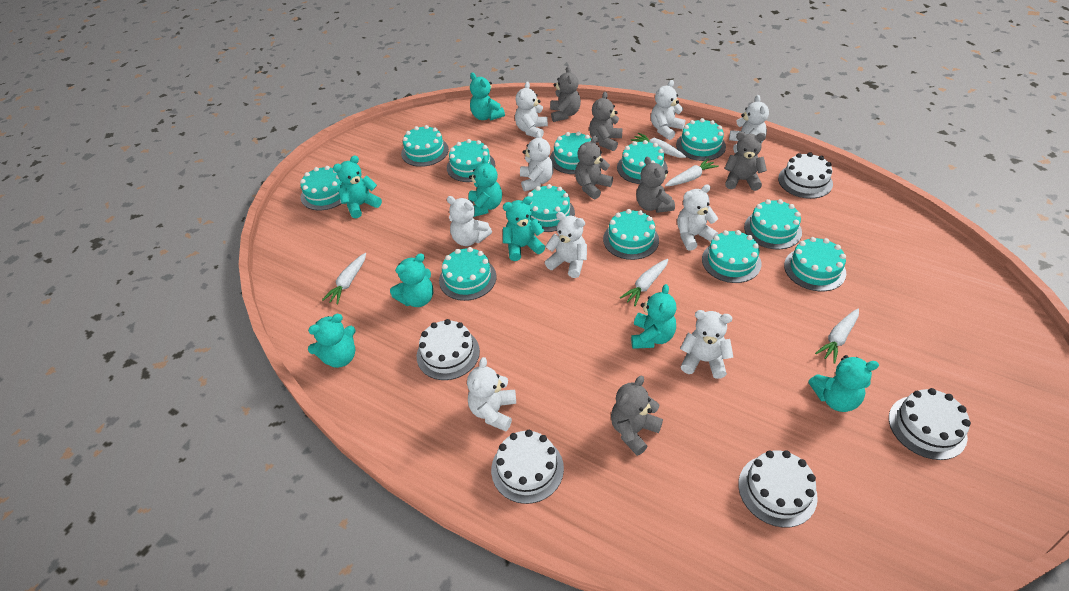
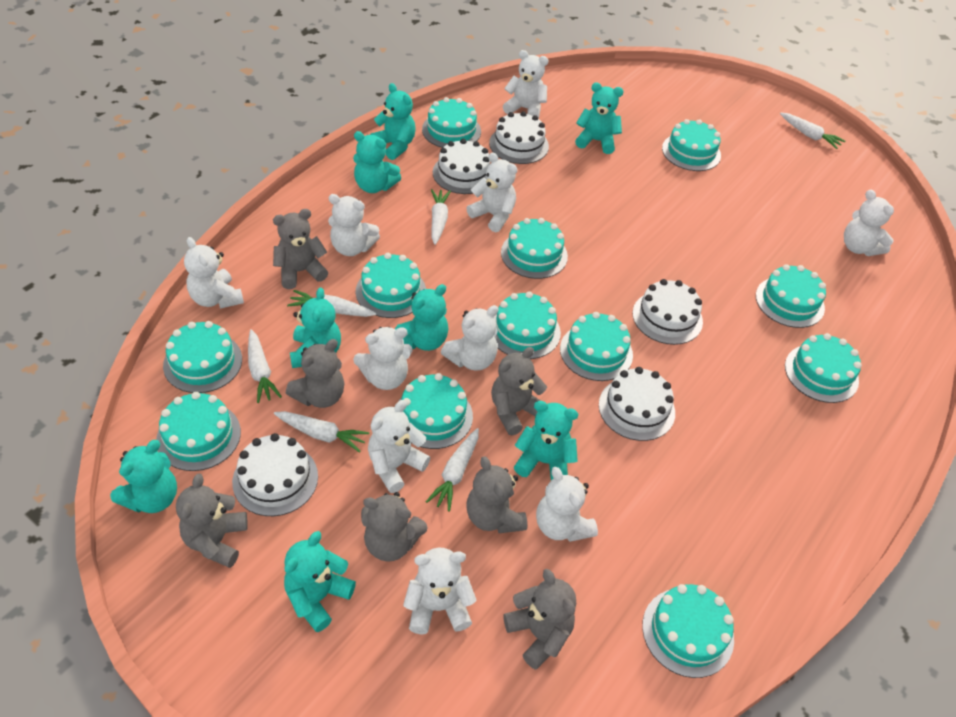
grey teddy bear: 6 -> 7
white carrot: 5 -> 6
white teddy bear: 9 -> 10

